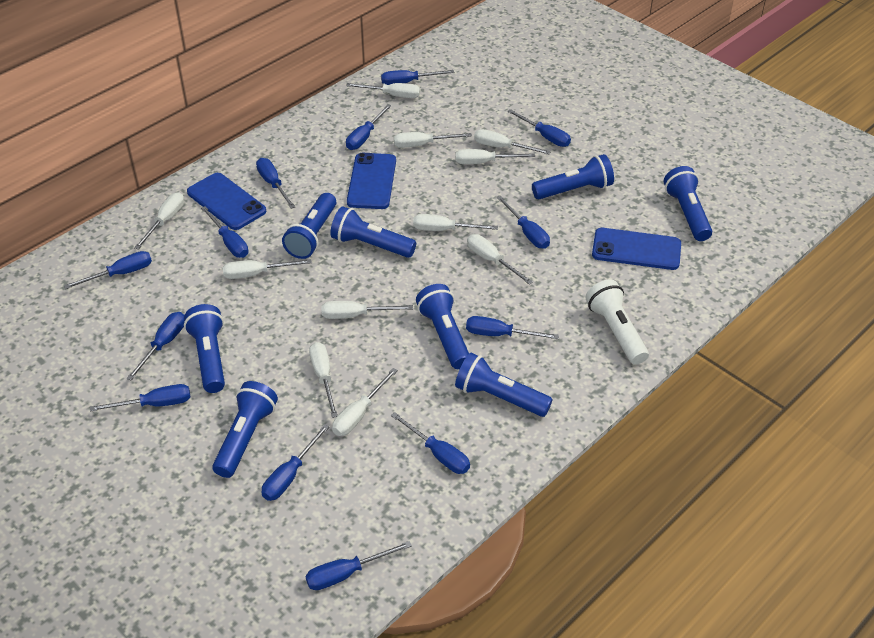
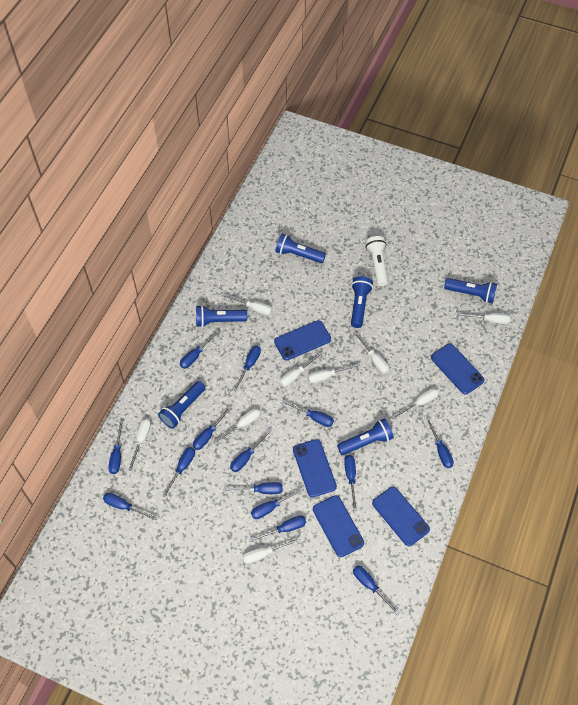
blue flashlight: 8 -> 6
blue phone: 3 -> 5
blue screwdriver: 13 -> 14
white screwdriver: 11 -> 9

